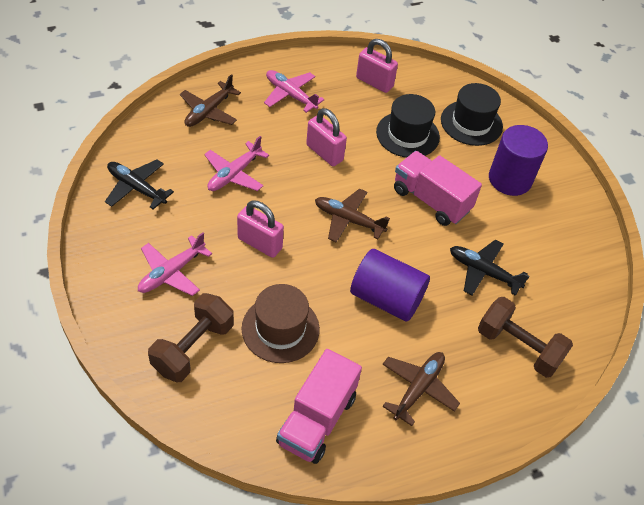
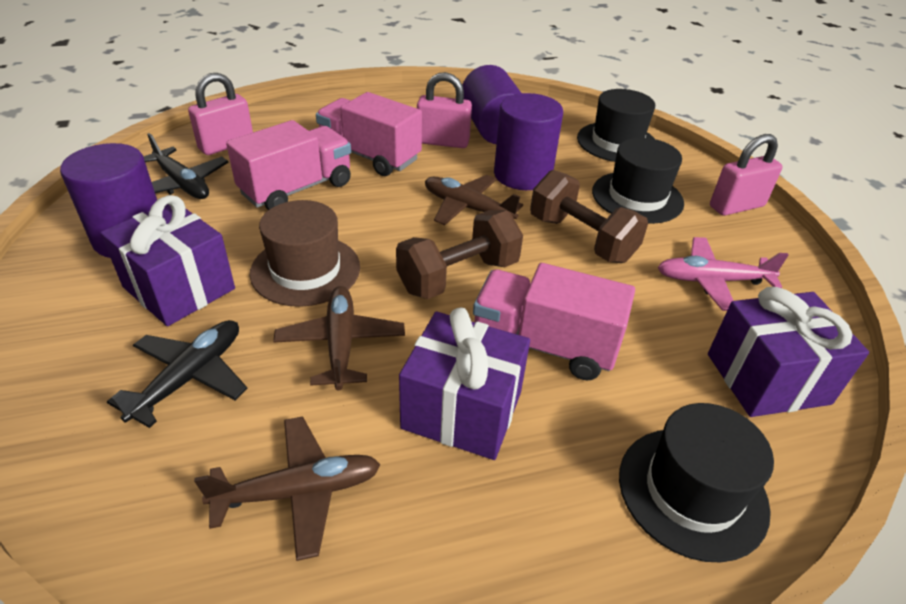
black hat: 2 -> 3
pink plane: 3 -> 1
pink truck: 2 -> 3
purple cylinder: 2 -> 3
purple gift: 0 -> 3

